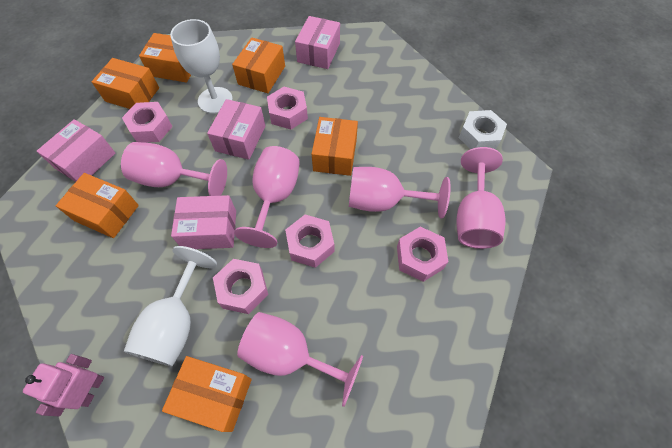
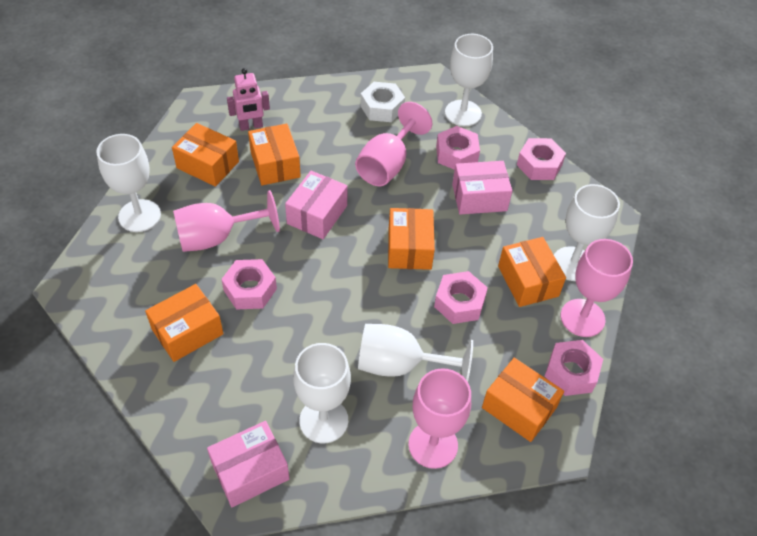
pink box: 4 -> 3
pink goblet: 5 -> 4
white goblet: 2 -> 5

